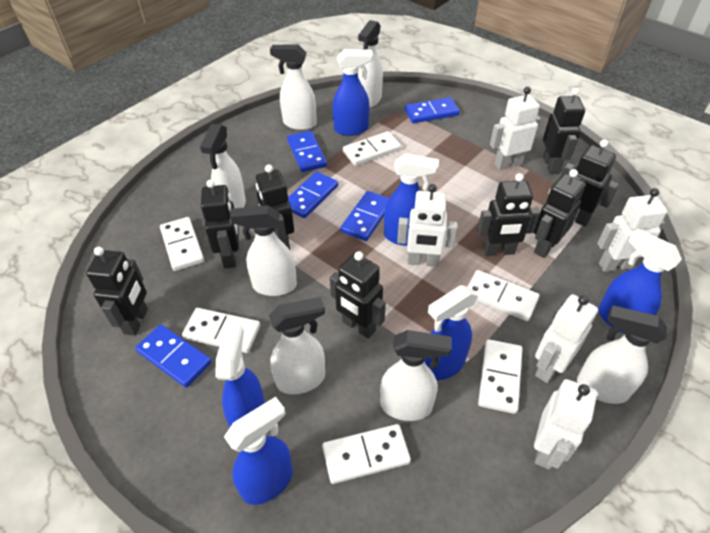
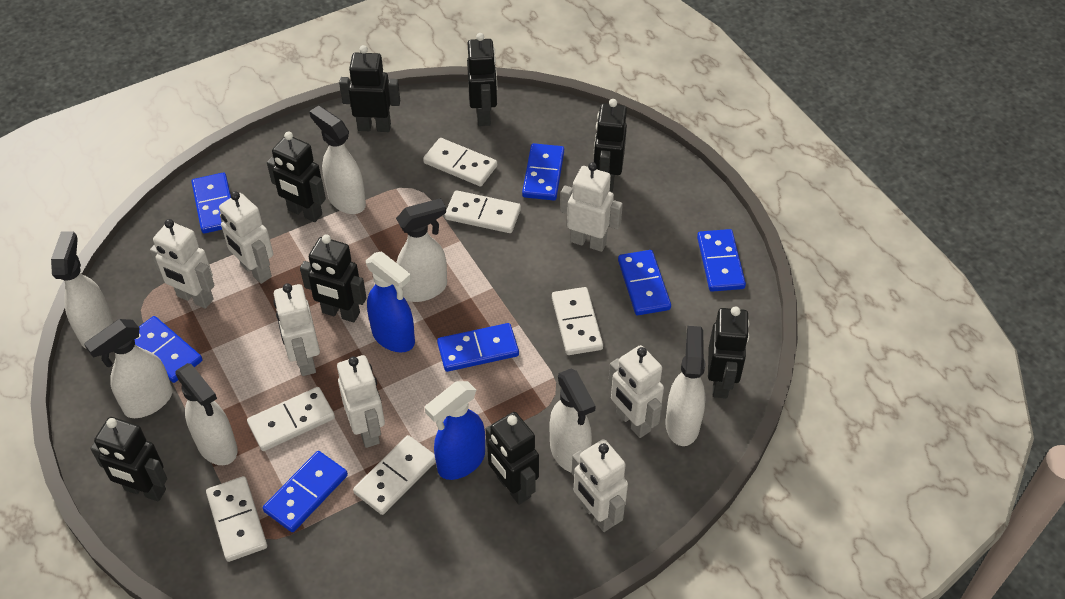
blue domino: 5 -> 7
blue spray bottle: 6 -> 2
white robot: 5 -> 7

